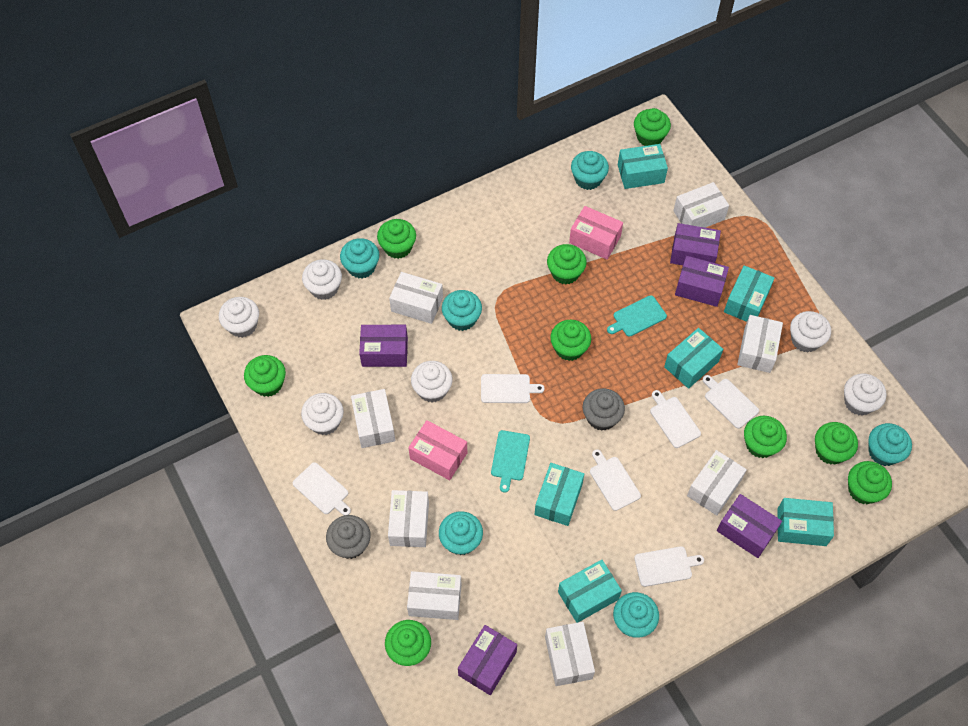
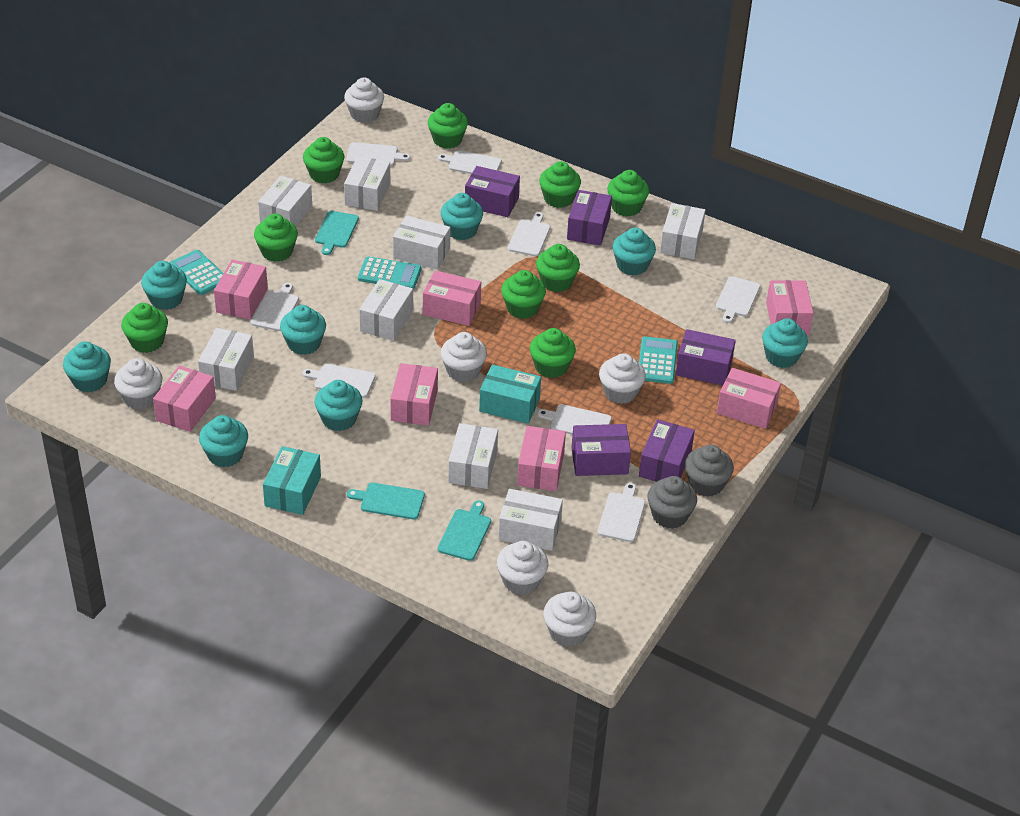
pink box: 2 -> 7
turquoise box: 6 -> 2
turquoise calculator: 0 -> 3
turquoise cupcake: 6 -> 8
turquoise cutting board: 2 -> 3
white cutting board: 6 -> 8

